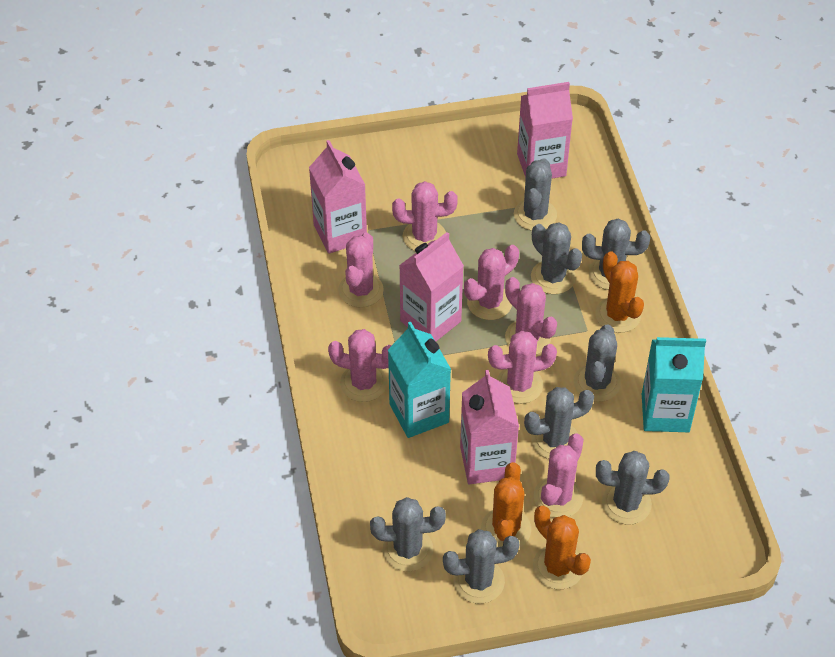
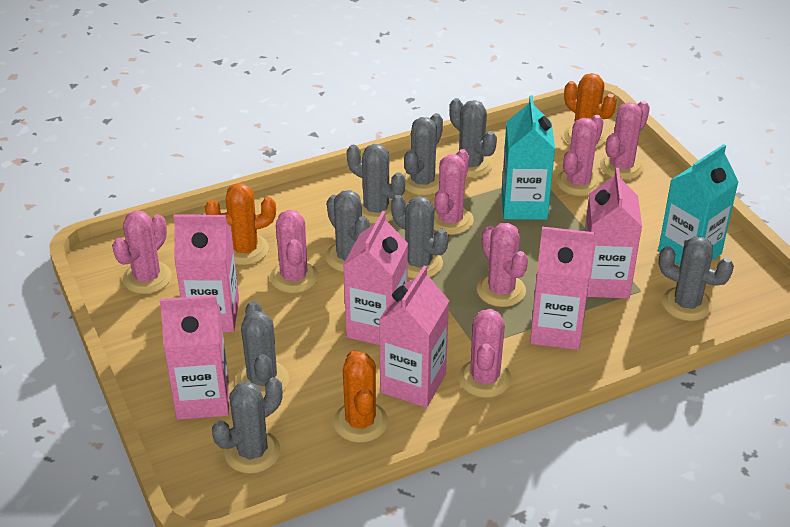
pink carton: 4 -> 6

